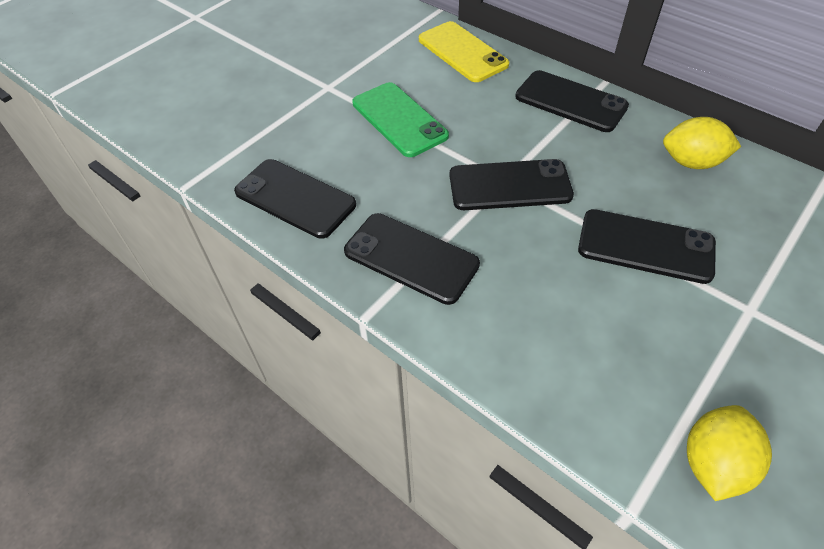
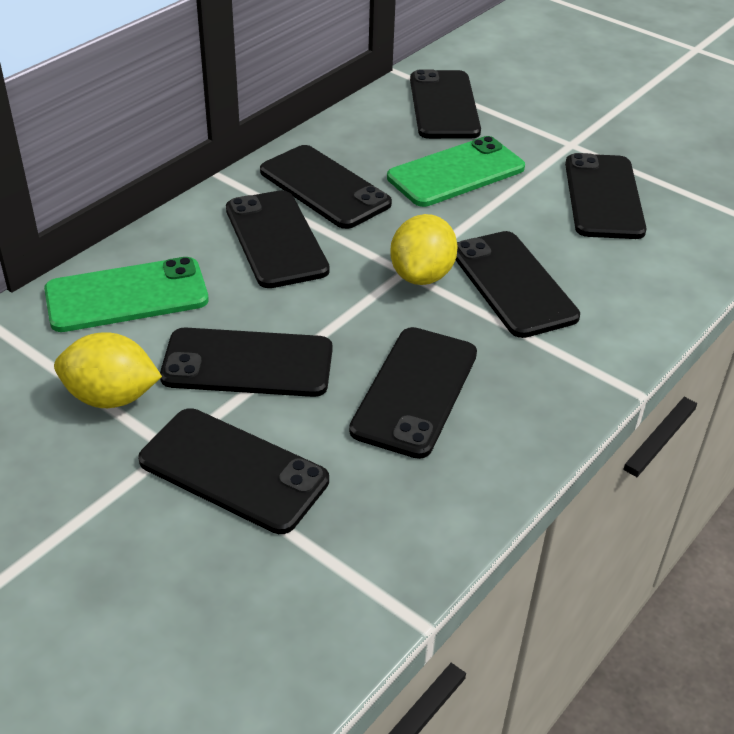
black phone: 5 -> 8
green phone: 1 -> 2
yellow phone: 1 -> 0

